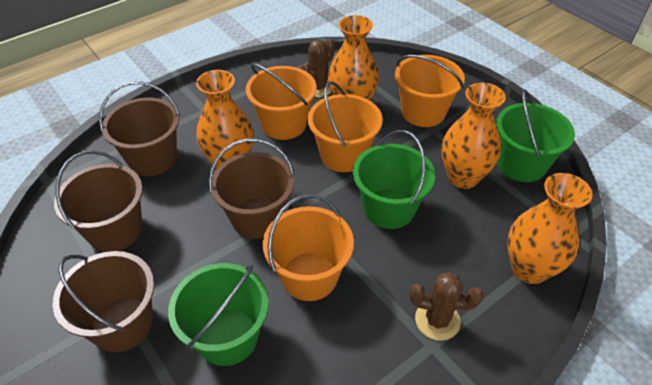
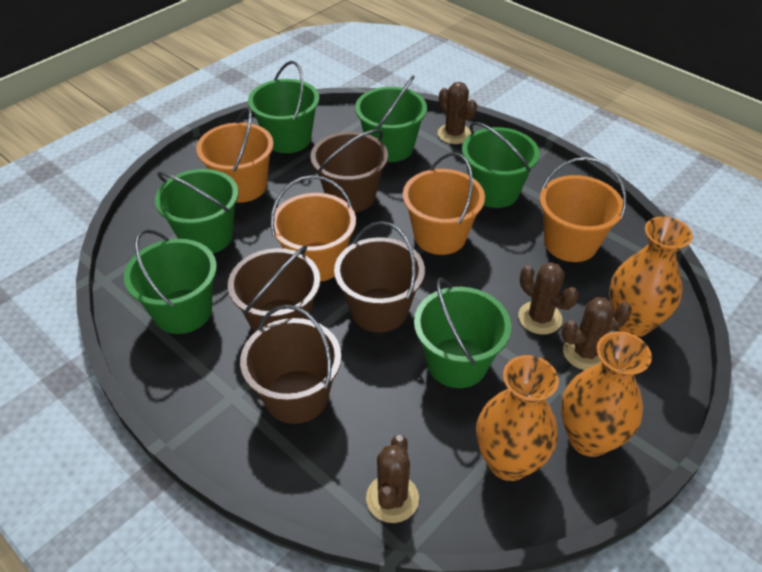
brown cactus: 2 -> 4
green bucket: 3 -> 6
orange vase: 4 -> 3

